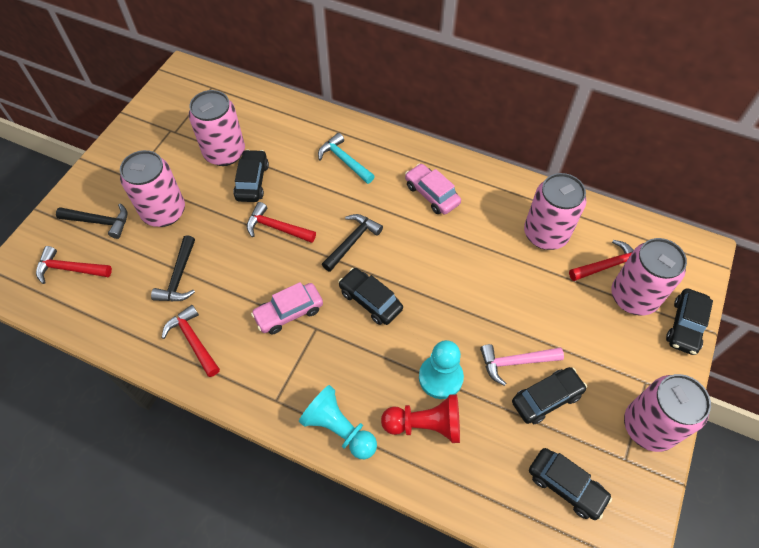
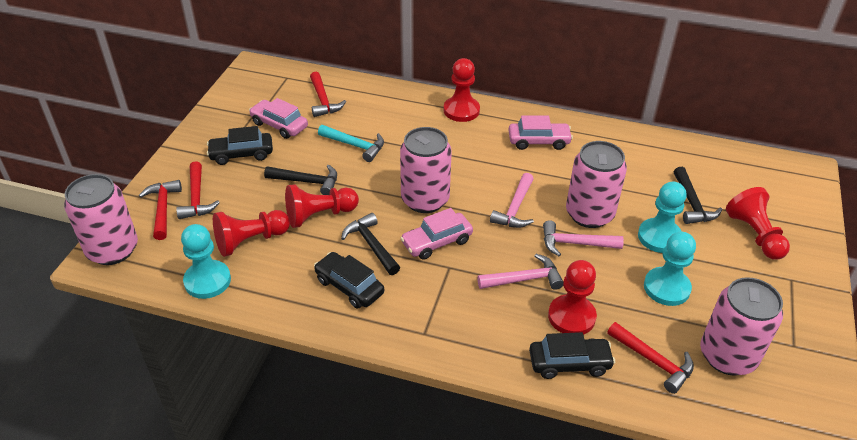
black car: 5 -> 3
pink can: 5 -> 4
pink car: 2 -> 3
pink hammer: 1 -> 3
red pawn: 1 -> 5
turquoise pawn: 2 -> 3

